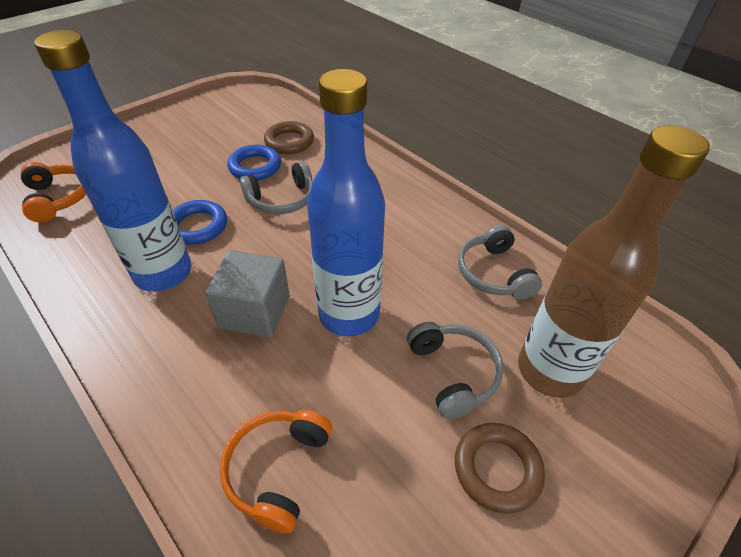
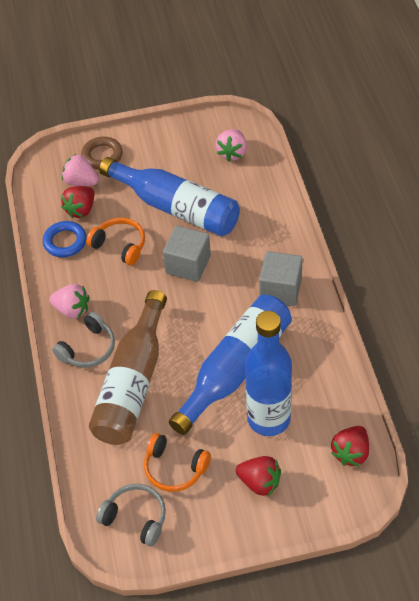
blue bottle: 2 -> 3
blue ring: 2 -> 1
brown ring: 2 -> 1
grey cube: 1 -> 2
grey headphones: 3 -> 2
pink strawberry: 0 -> 3
red strawberry: 0 -> 3

